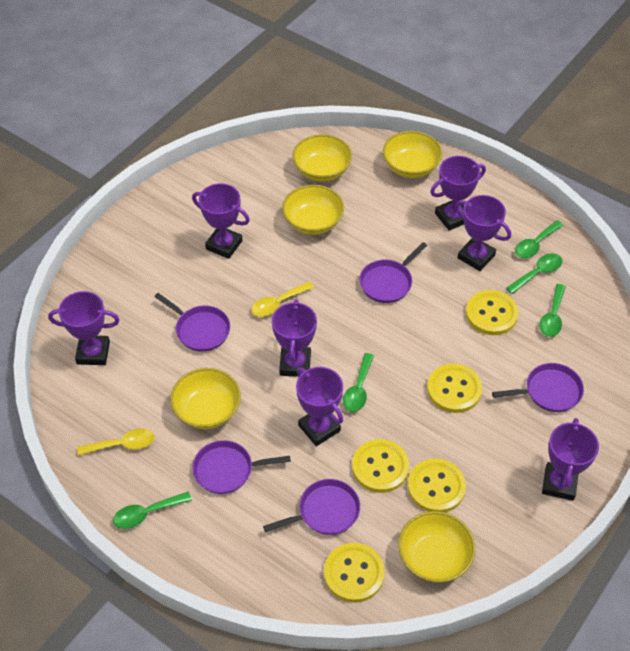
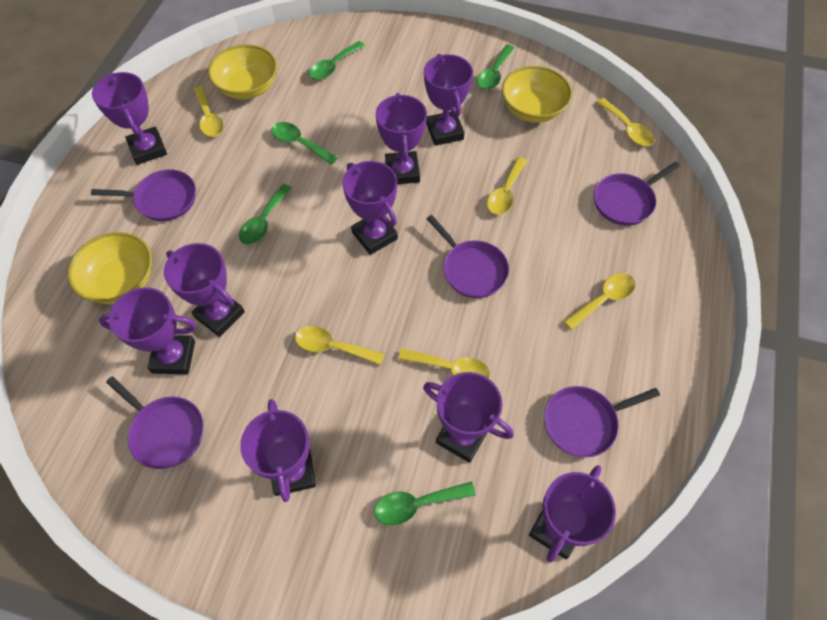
purple trophy: 7 -> 9
yellow bowl: 5 -> 3
yellow button: 5 -> 0
yellow spoon: 2 -> 6

